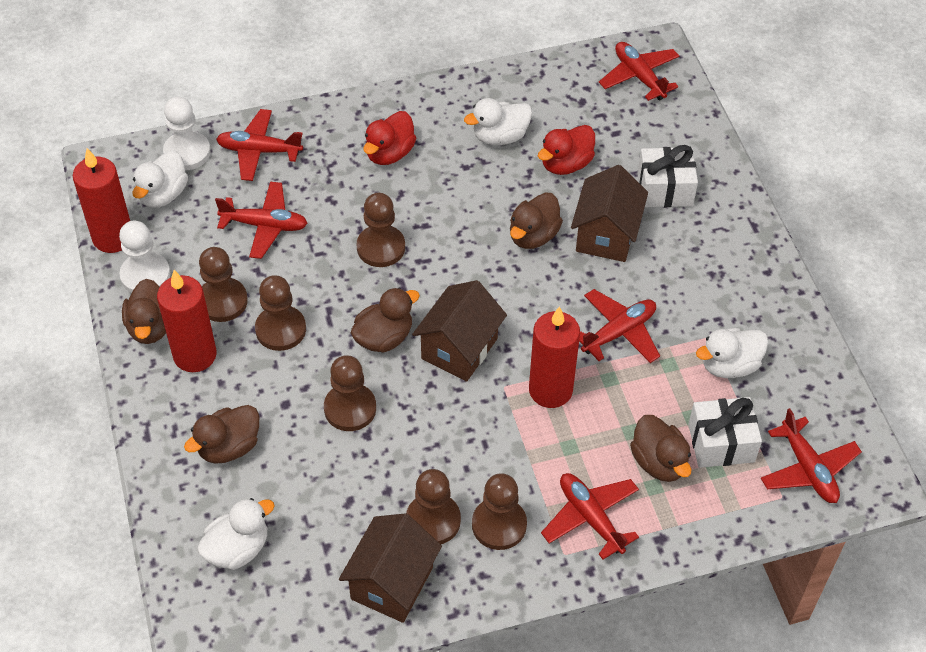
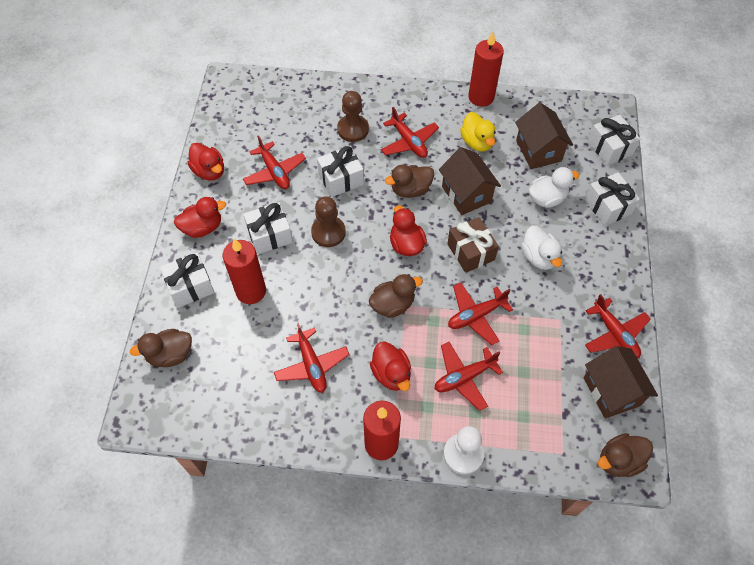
brown duck: 5 -> 4
brown gift: 0 -> 1
brown pawn: 6 -> 2
red duck: 2 -> 4
white duck: 4 -> 2
white gift: 2 -> 5
white pawn: 2 -> 1
yellow duck: 0 -> 1

